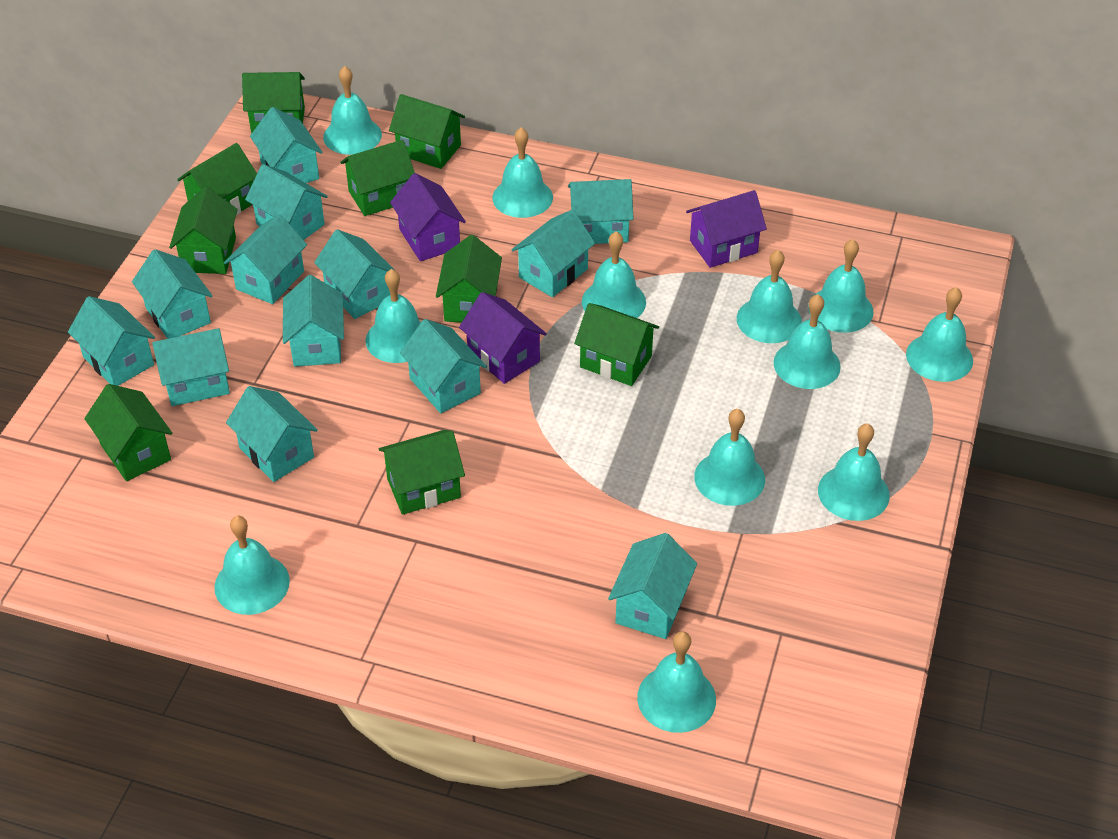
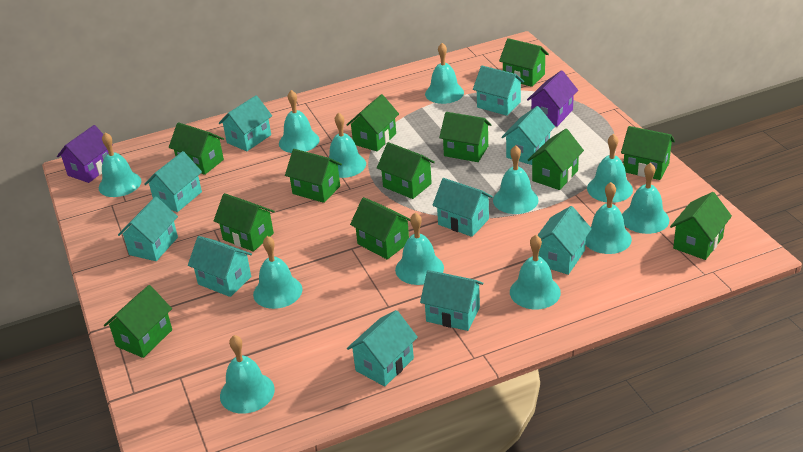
green house: 9 -> 12
purple house: 3 -> 2
turquoise house: 13 -> 10

